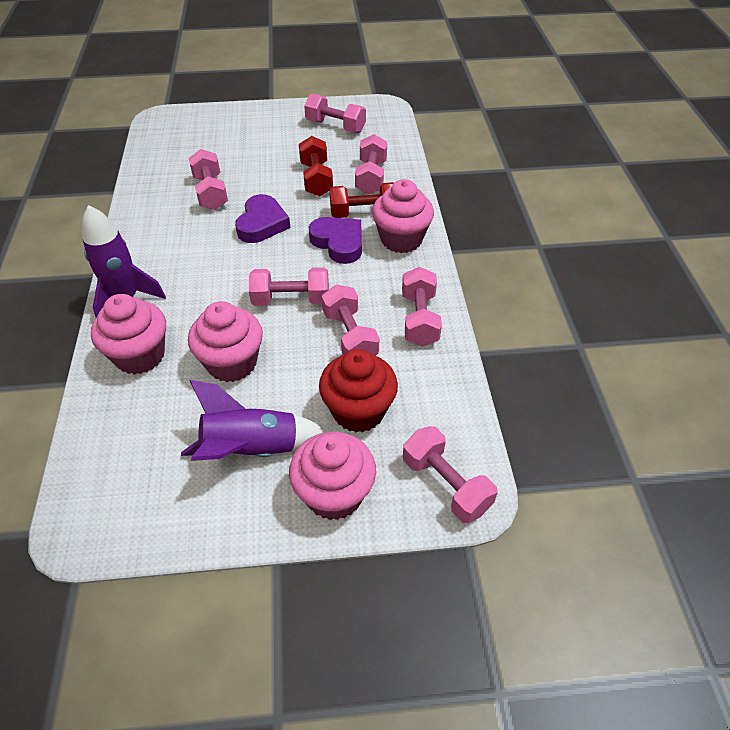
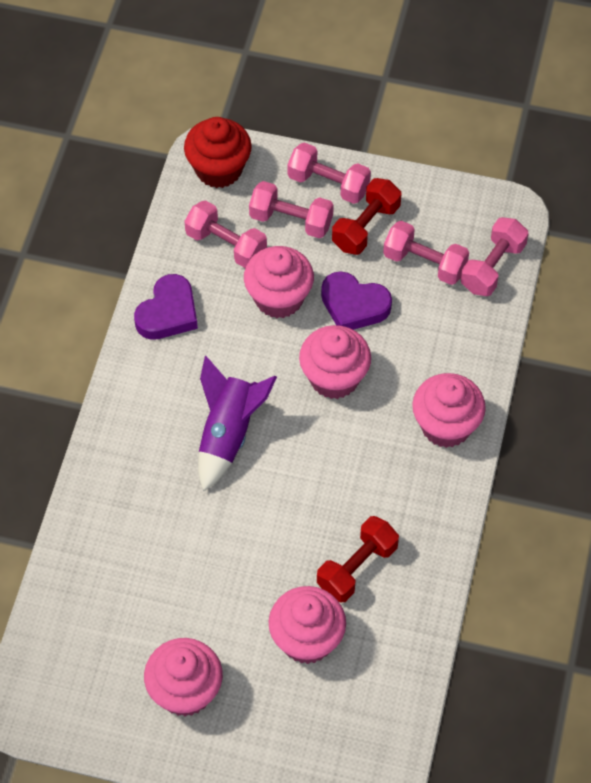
pink cupcake: 4 -> 5
pink dumbbell: 7 -> 5
purple rocket: 2 -> 1

